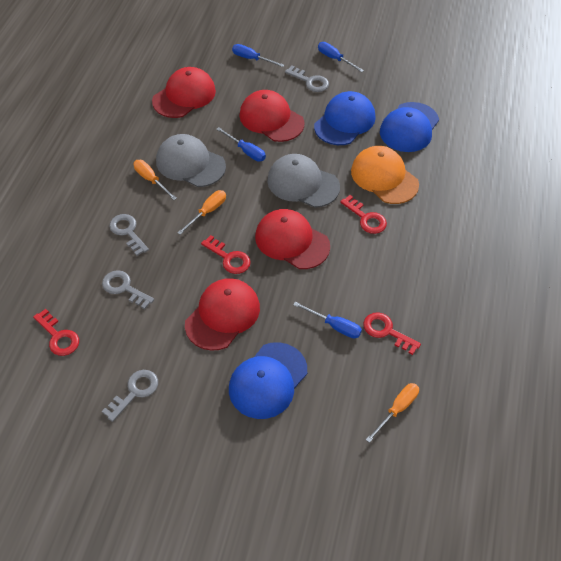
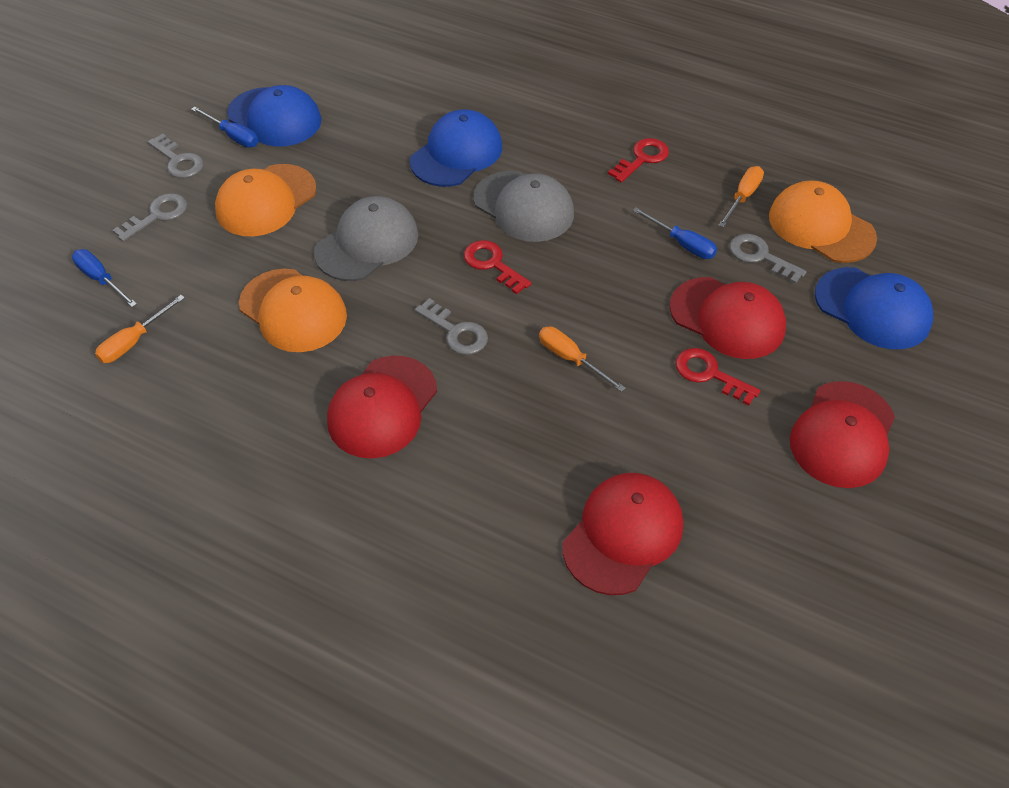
blue screwdriver: 4 -> 3
orange cap: 1 -> 3
red key: 4 -> 3

